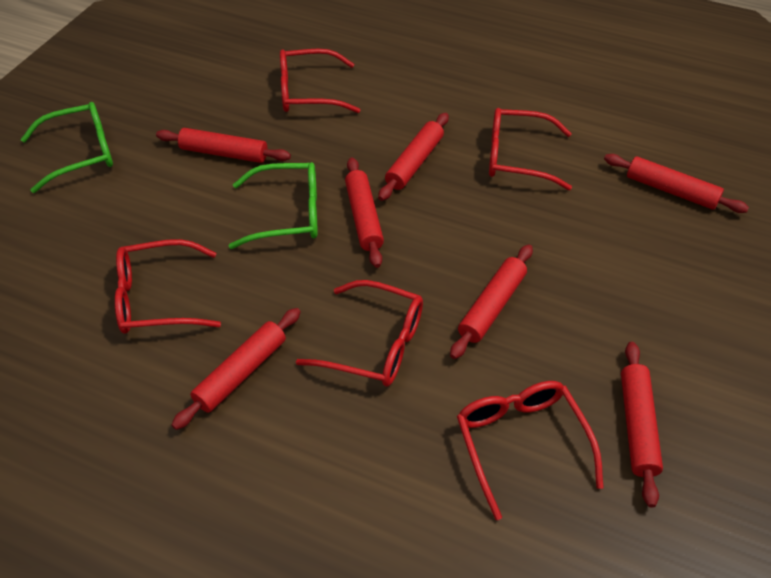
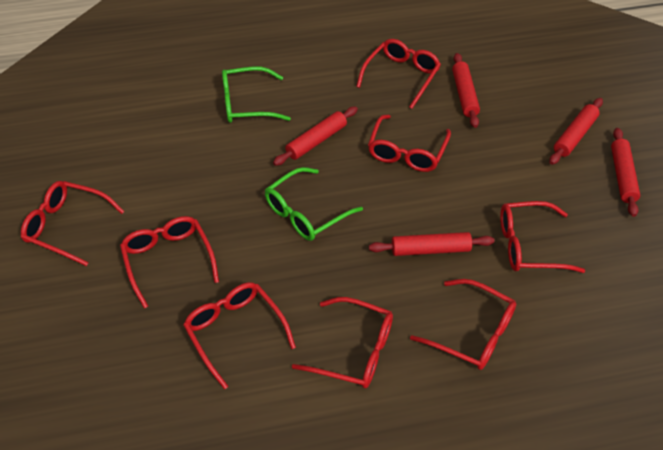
red glasses: 5 -> 8
red rolling pin: 7 -> 5

